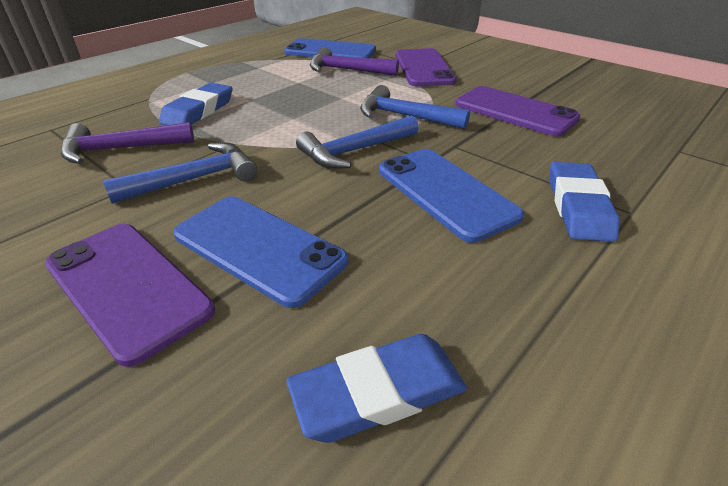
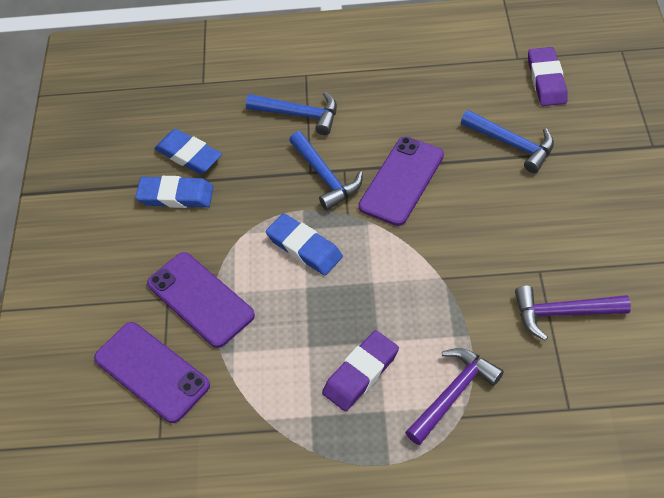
blue phone: 3 -> 0
purple eraser: 0 -> 2

